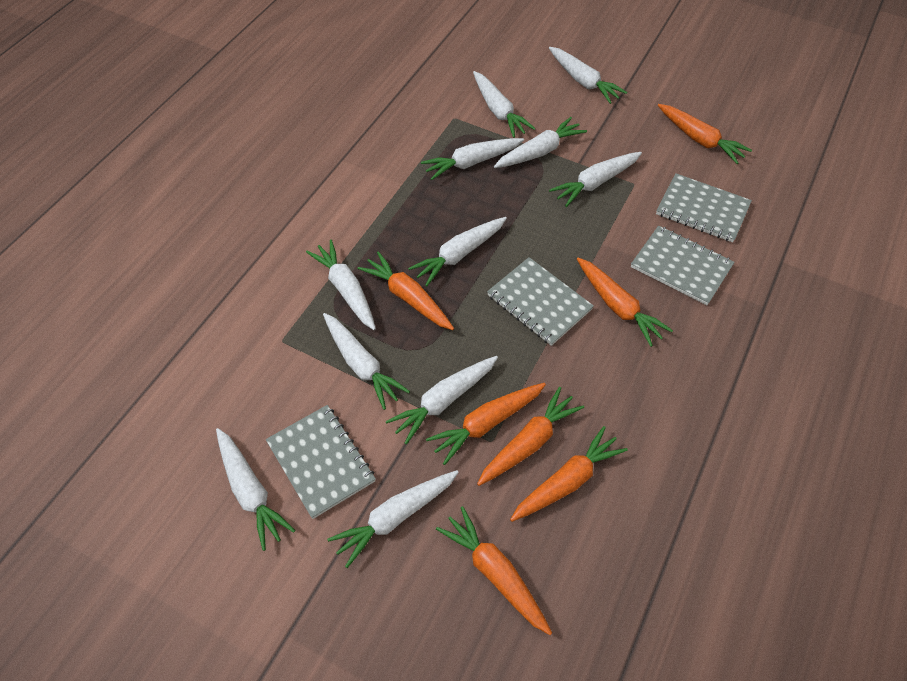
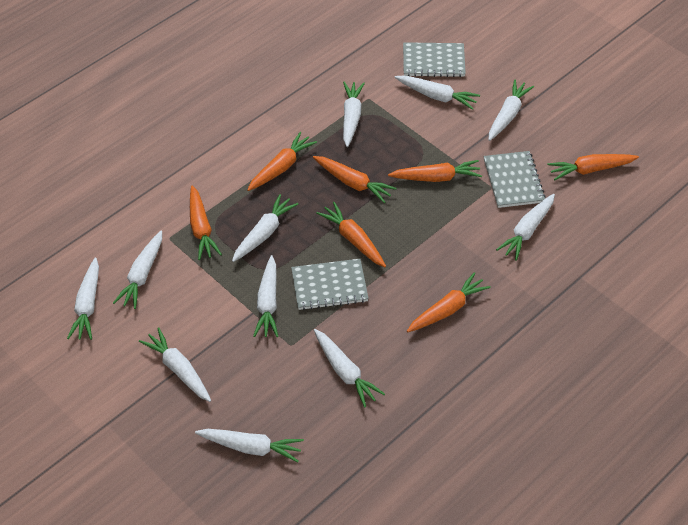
grey notebook: 4 -> 3

